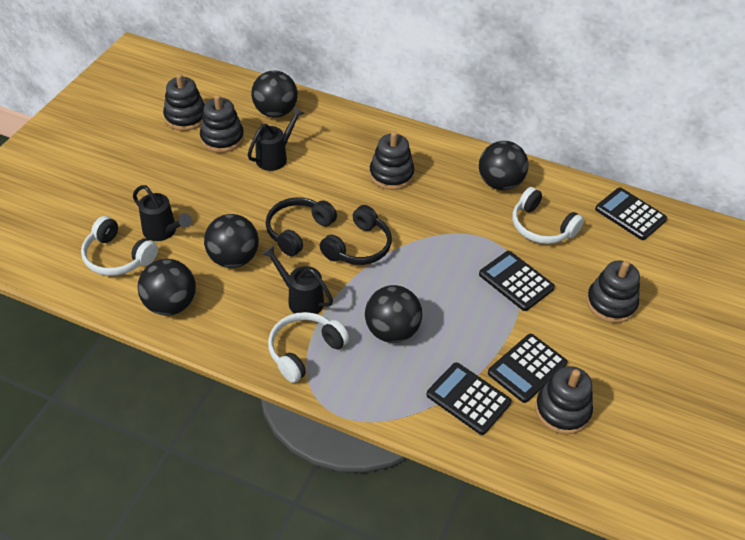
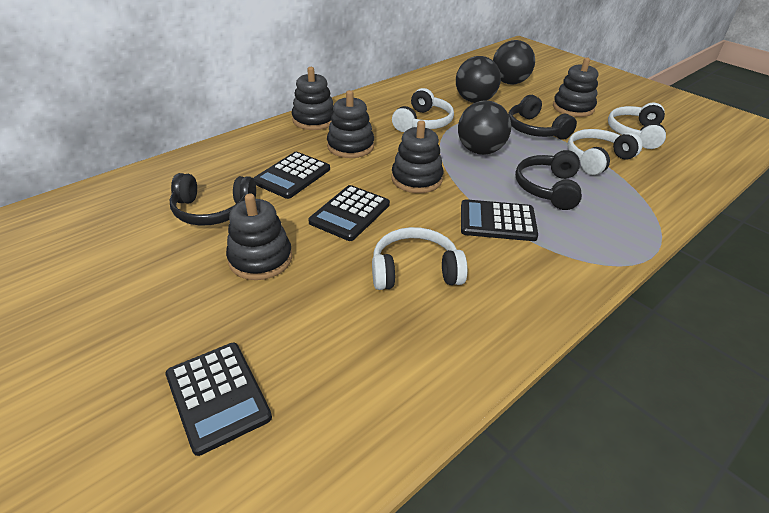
black ball: 5 -> 3
black headphones: 2 -> 3
black watering can: 3 -> 0
white headphones: 3 -> 4

